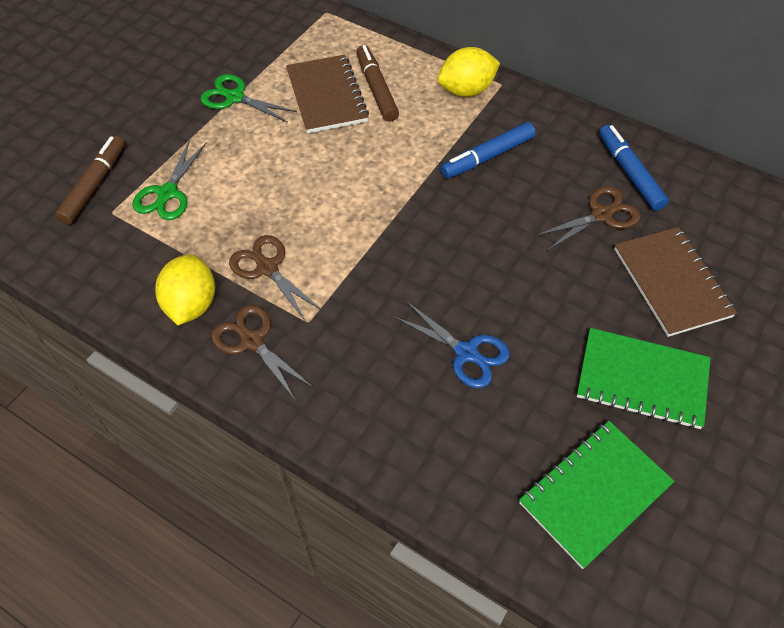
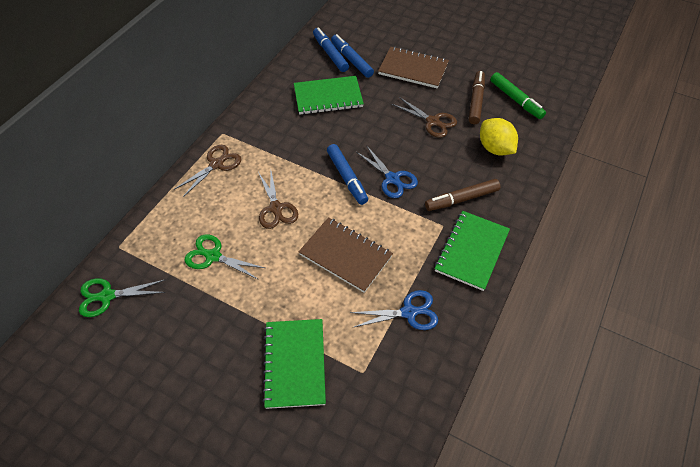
blue marker: 2 -> 3
blue scissors: 1 -> 2
green marker: 0 -> 1
green notebook: 2 -> 3
yellow lemon: 2 -> 1

